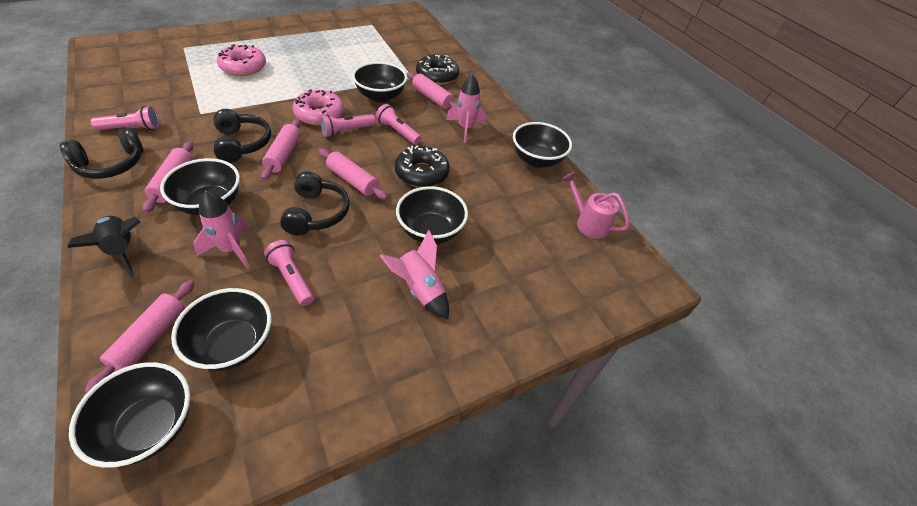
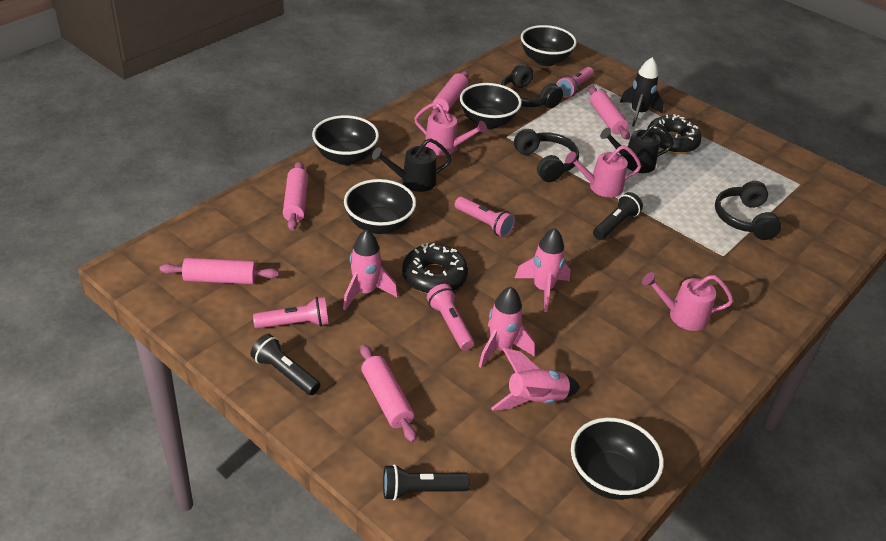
black bowl: 6 -> 5
black flashlight: 0 -> 3
black watering can: 0 -> 2
pink donut: 2 -> 0
pink rocket: 3 -> 4
pink watering can: 1 -> 3

